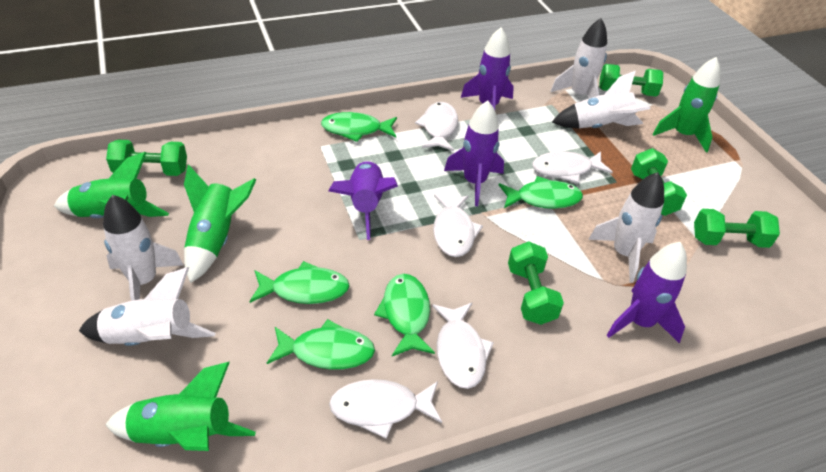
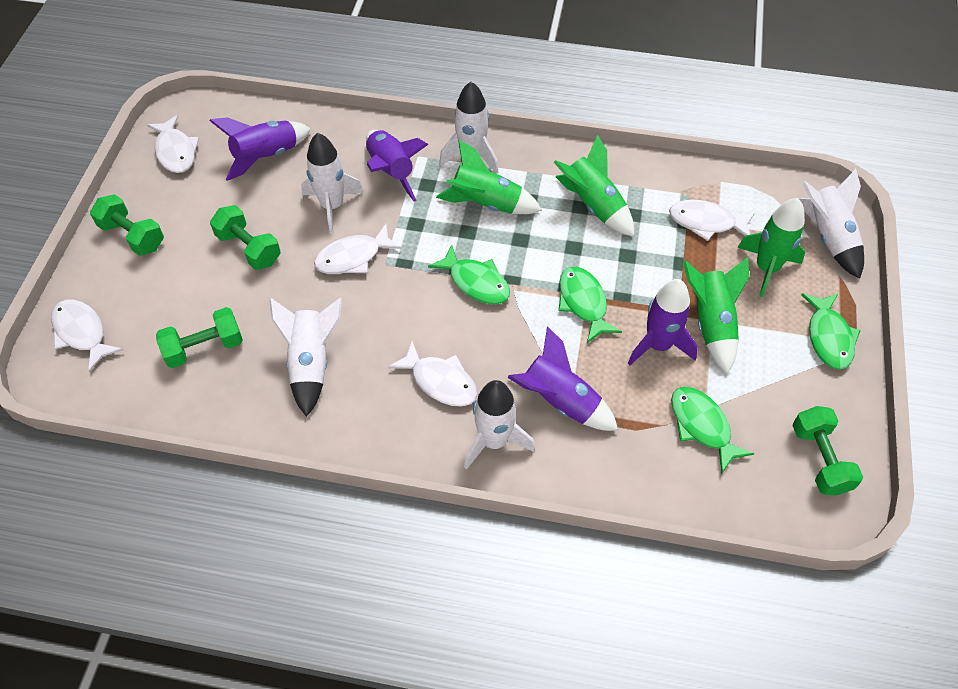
green dumbbell: 5 -> 4
green fish: 5 -> 4

